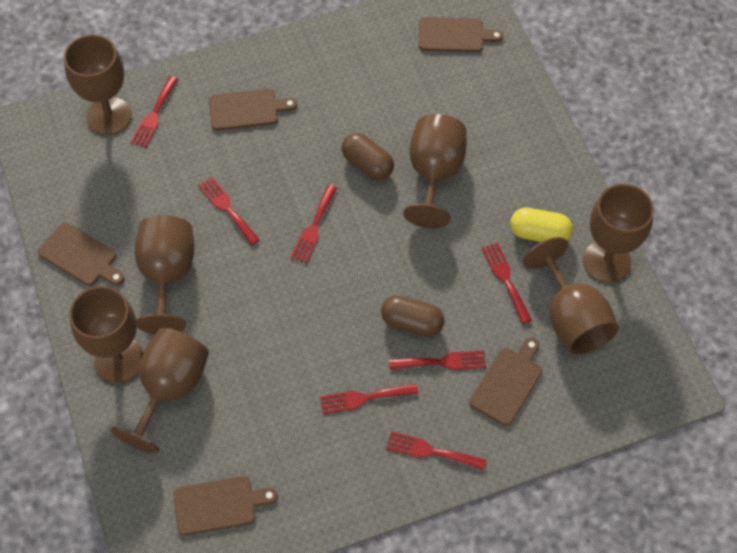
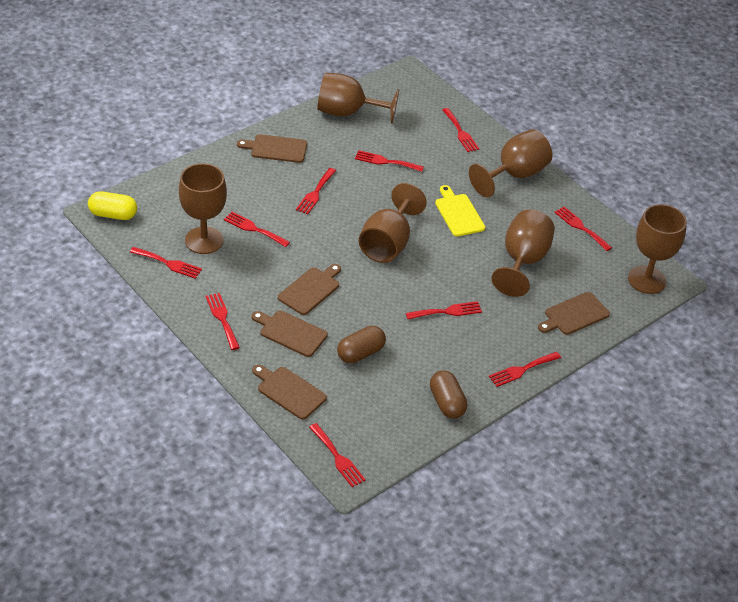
brown goblet: 7 -> 6
red fork: 7 -> 10
yellow cutting board: 0 -> 1

